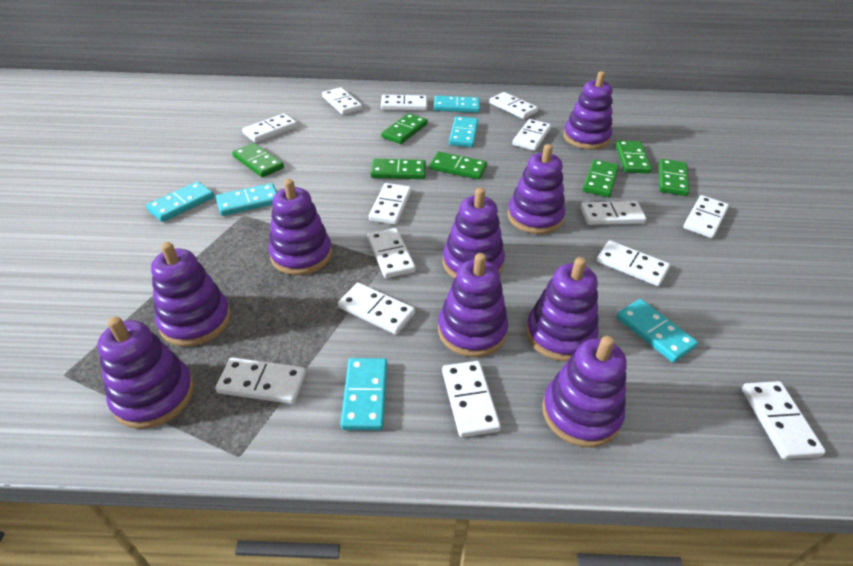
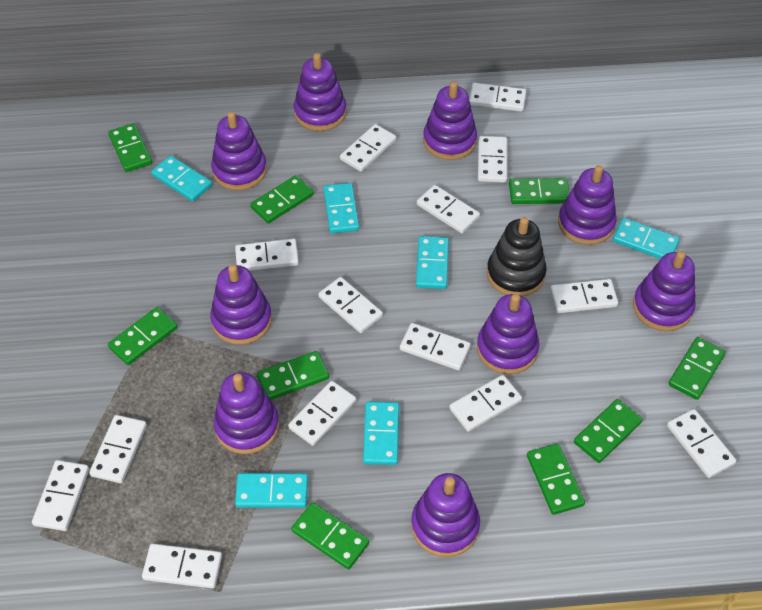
black stacking toy: 0 -> 1
green domino: 7 -> 9

